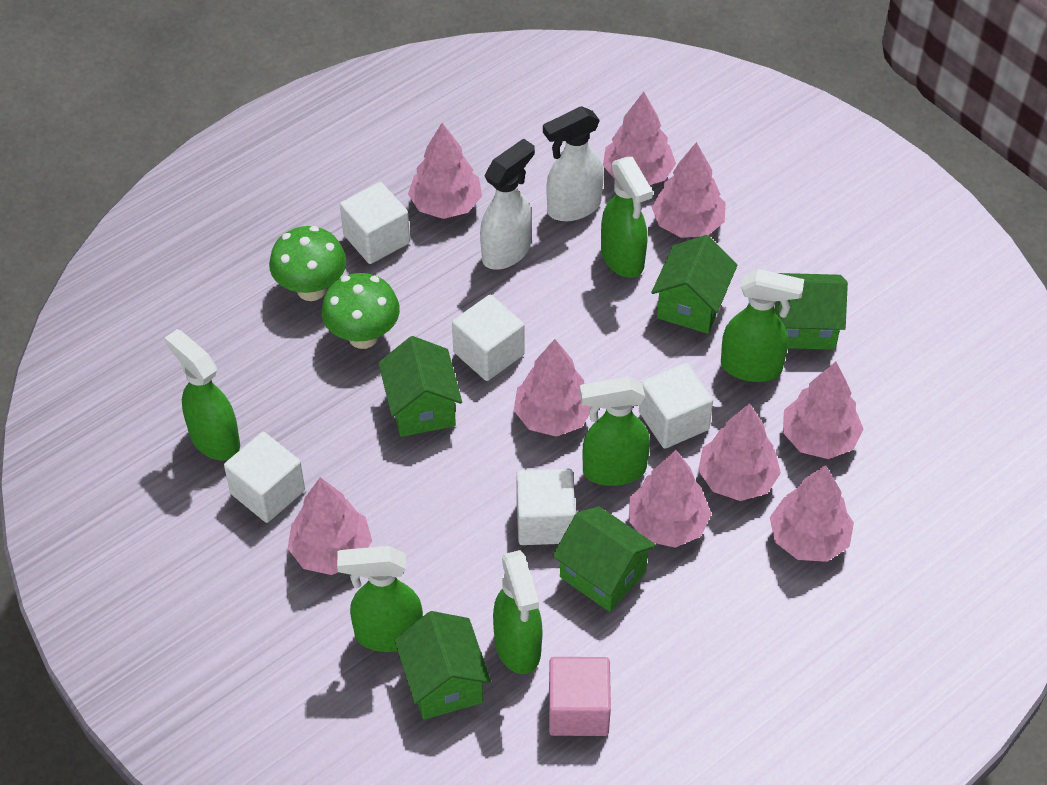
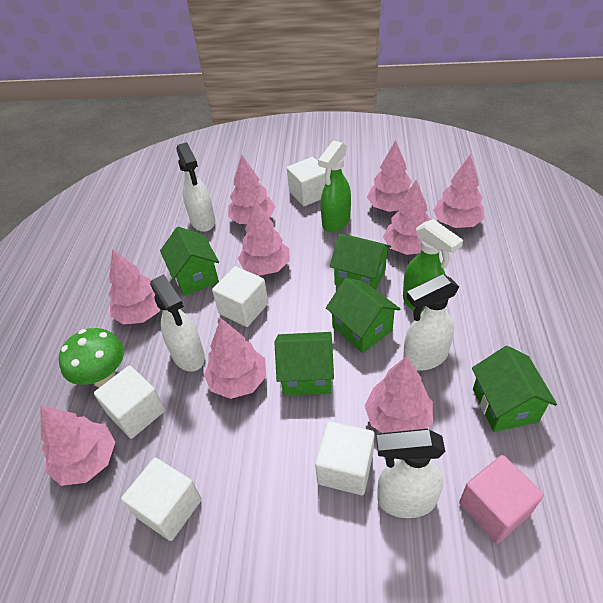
green mushroom: 2 -> 1
green spray bottle: 6 -> 2
white spray bottle: 2 -> 4

